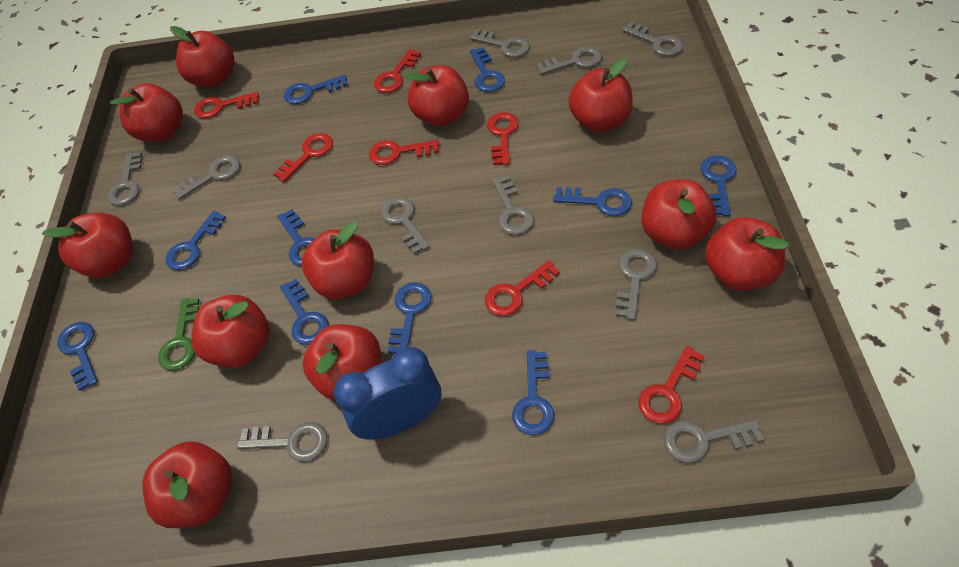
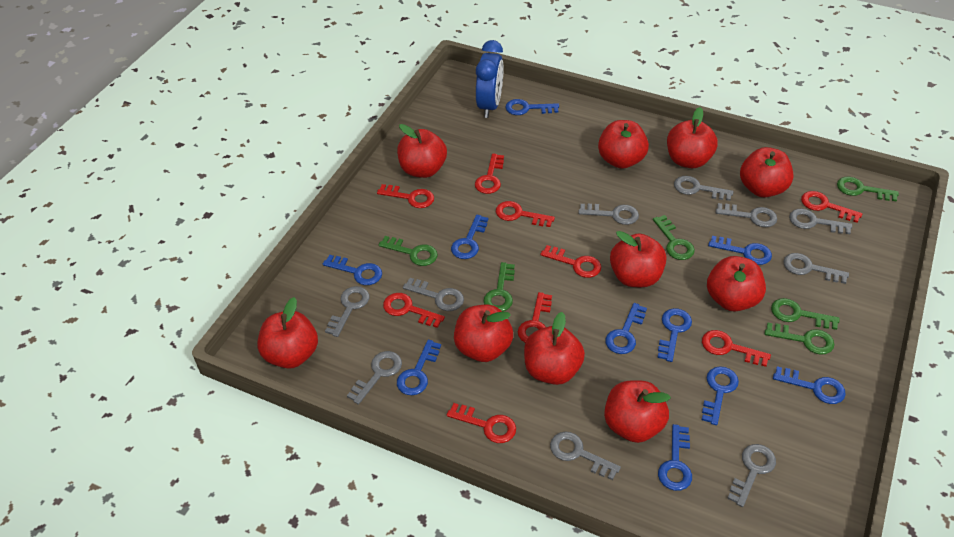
green key: 1 -> 6
red apple: 11 -> 10
red key: 7 -> 9

